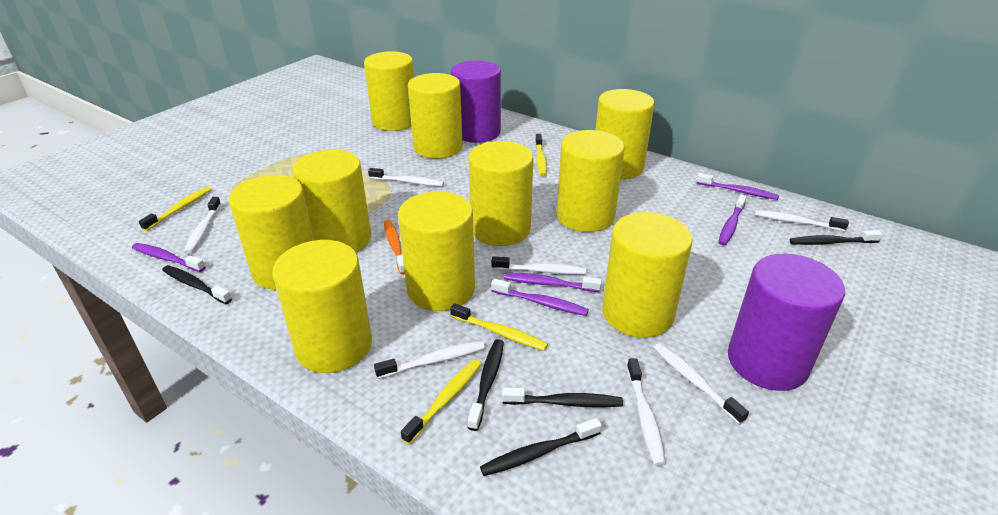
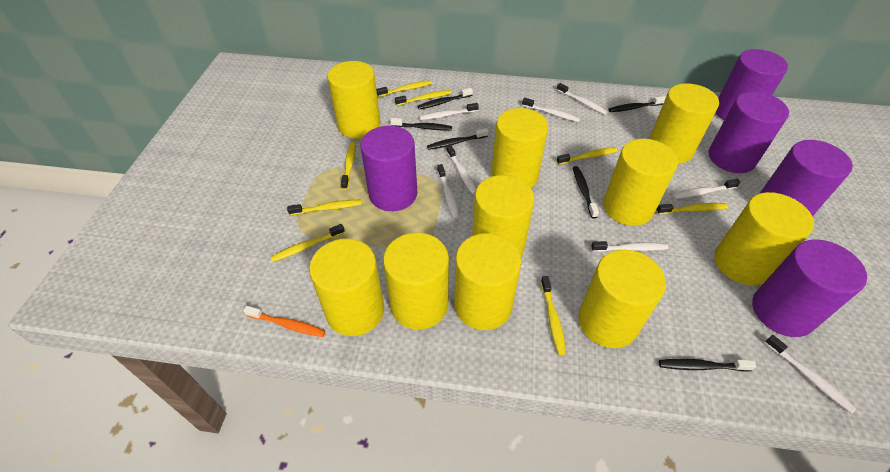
black toothbrush: 5 -> 6
purple cylinder: 2 -> 5
purple toothbrush: 5 -> 0
white toothbrush: 7 -> 8
yellow toothbrush: 4 -> 8

